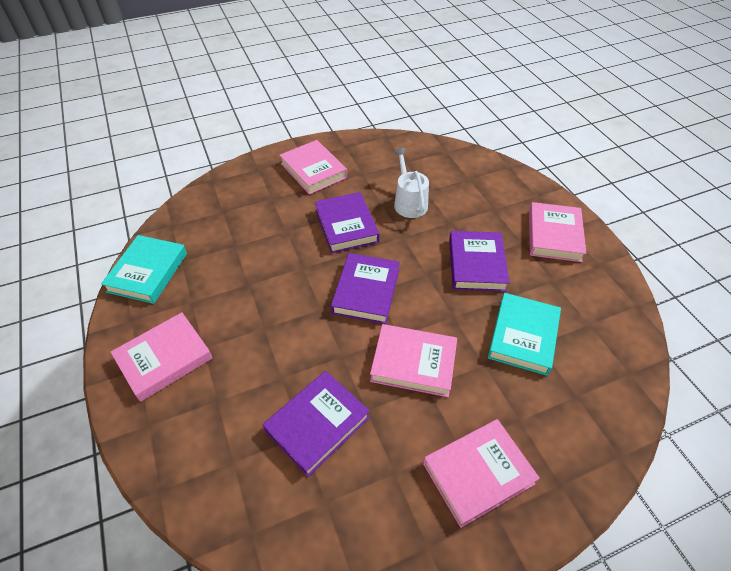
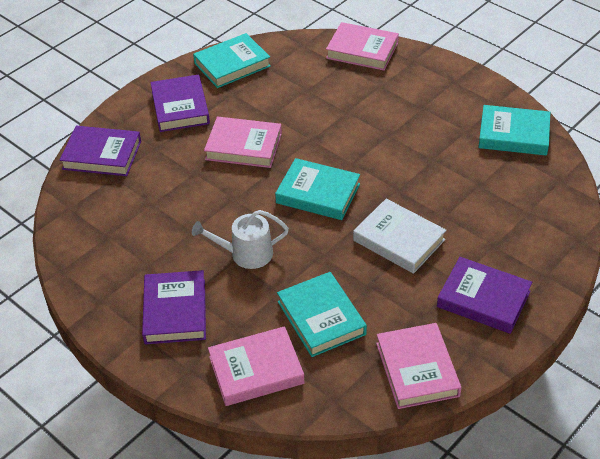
pink book: 5 -> 4
turquoise book: 2 -> 4
white book: 0 -> 1

